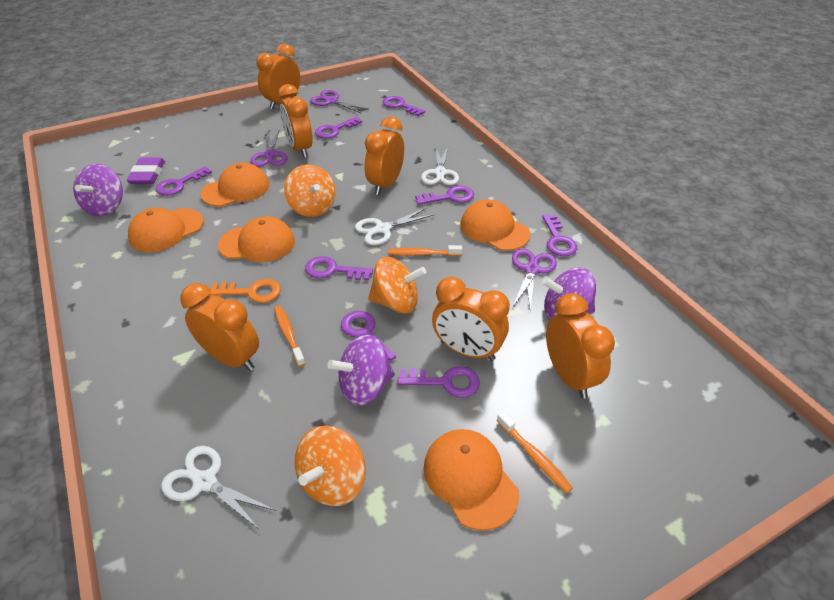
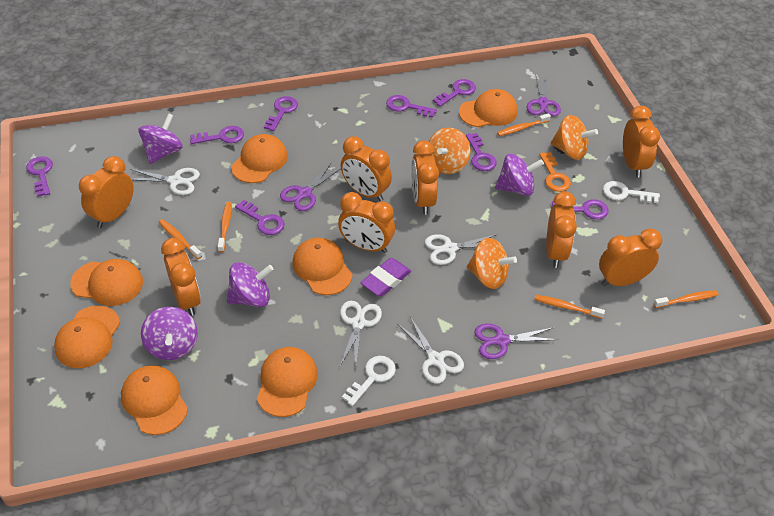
orange cap: 5 -> 7
orange clock: 6 -> 8
orange toothbrush: 3 -> 5
purple spinning top: 3 -> 4
white key: 0 -> 2
white scissors: 3 -> 4

